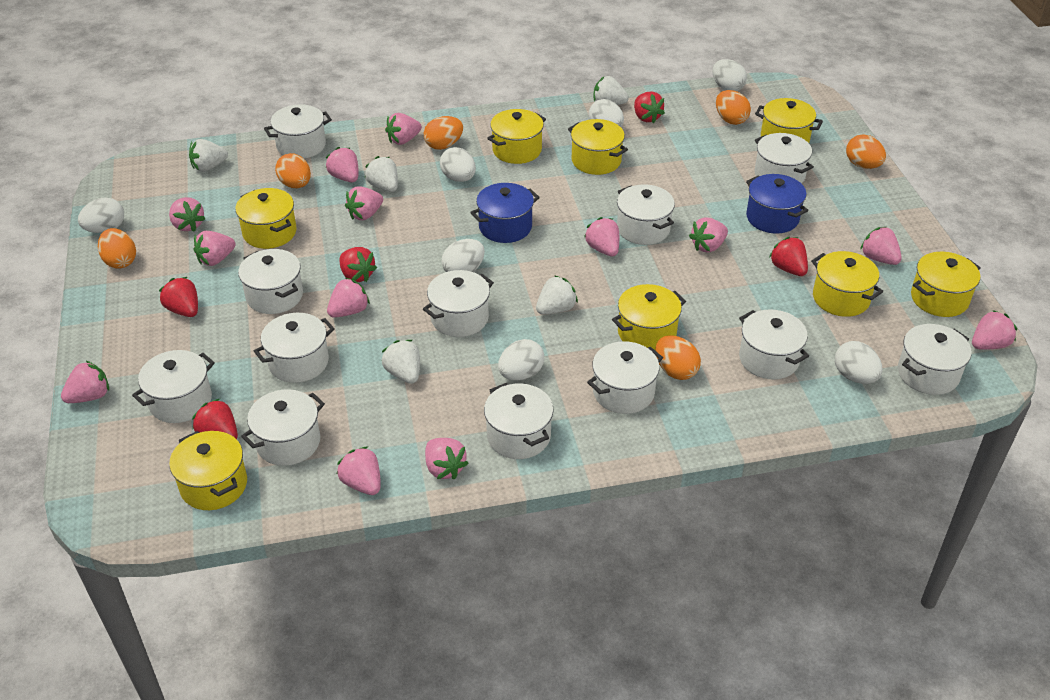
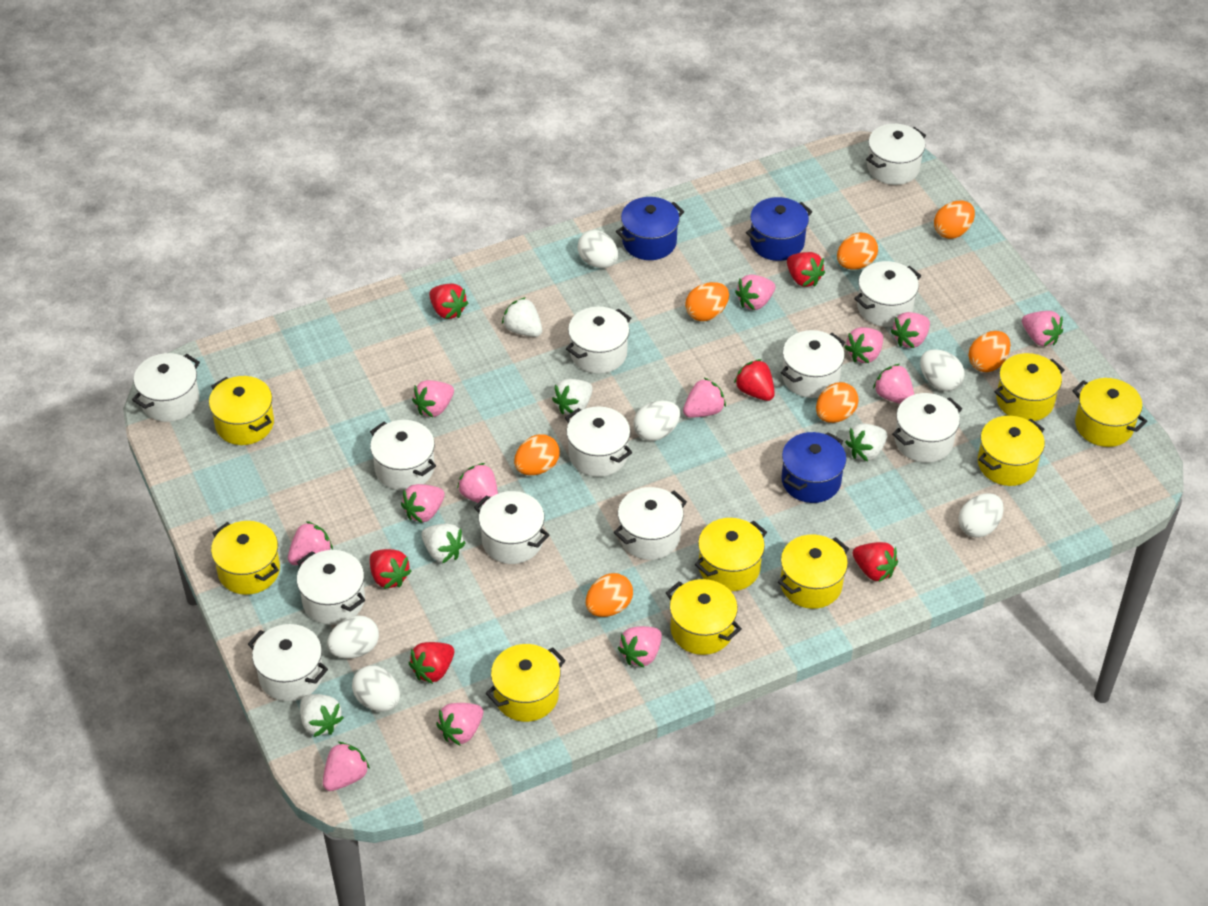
blue pot: 2 -> 3
orange egg: 6 -> 7
red strawberry: 5 -> 6
white egg: 7 -> 6
yellow pot: 8 -> 9

